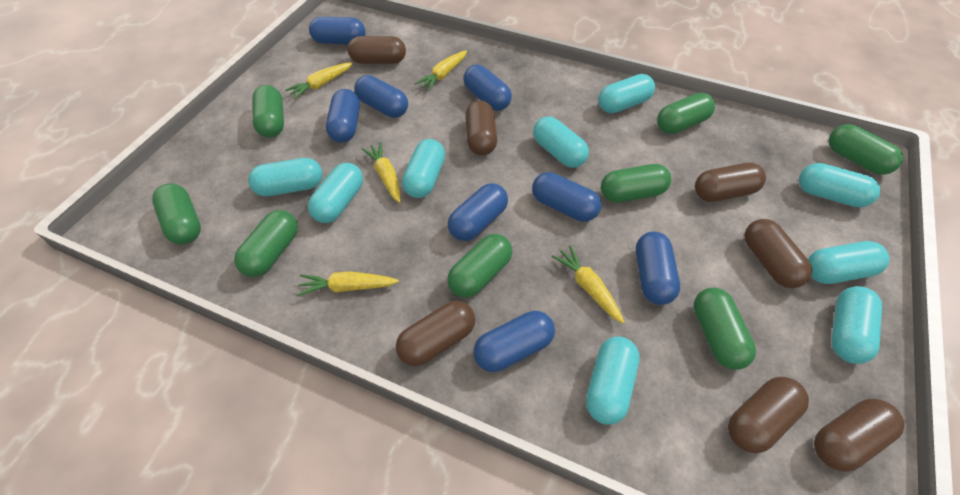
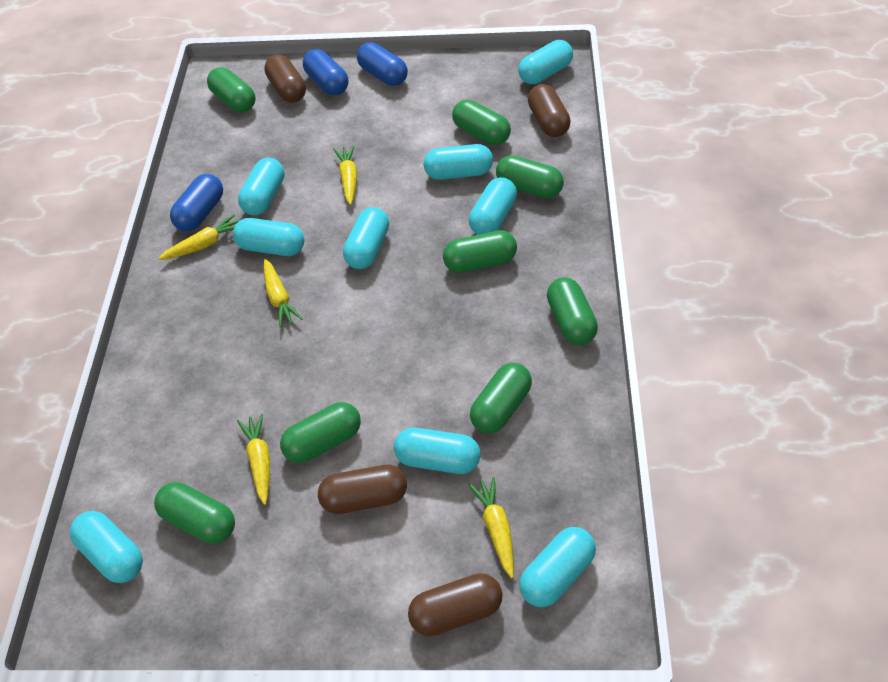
blue capsule: 8 -> 3
brown capsule: 7 -> 4

